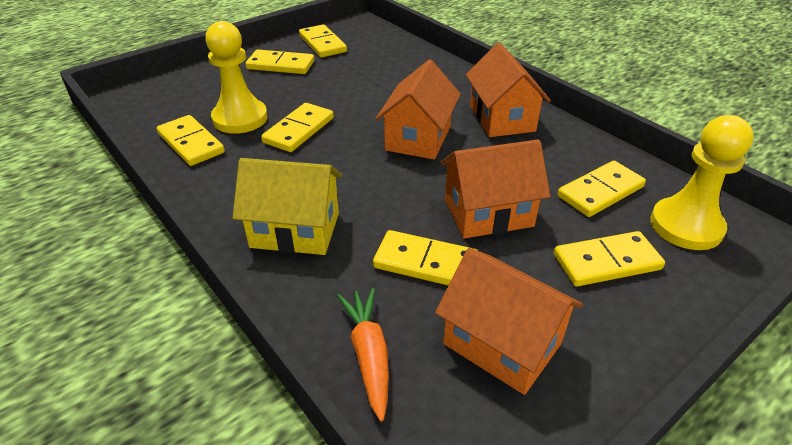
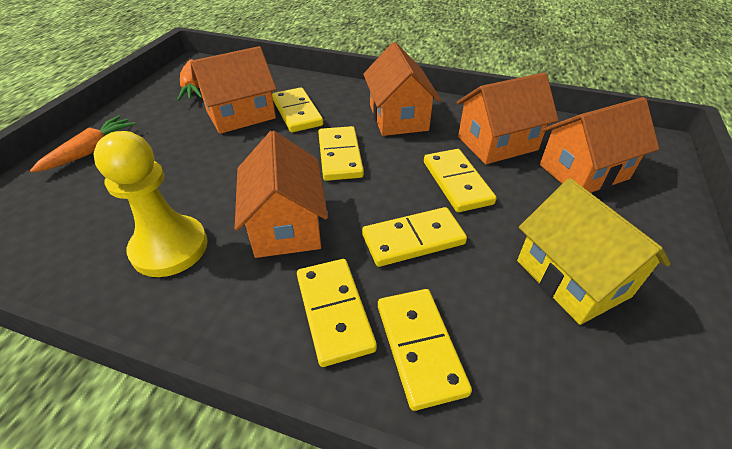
orange carrot: 1 -> 2
orange house: 4 -> 5
yellow domino: 7 -> 6
yellow pawn: 2 -> 1

